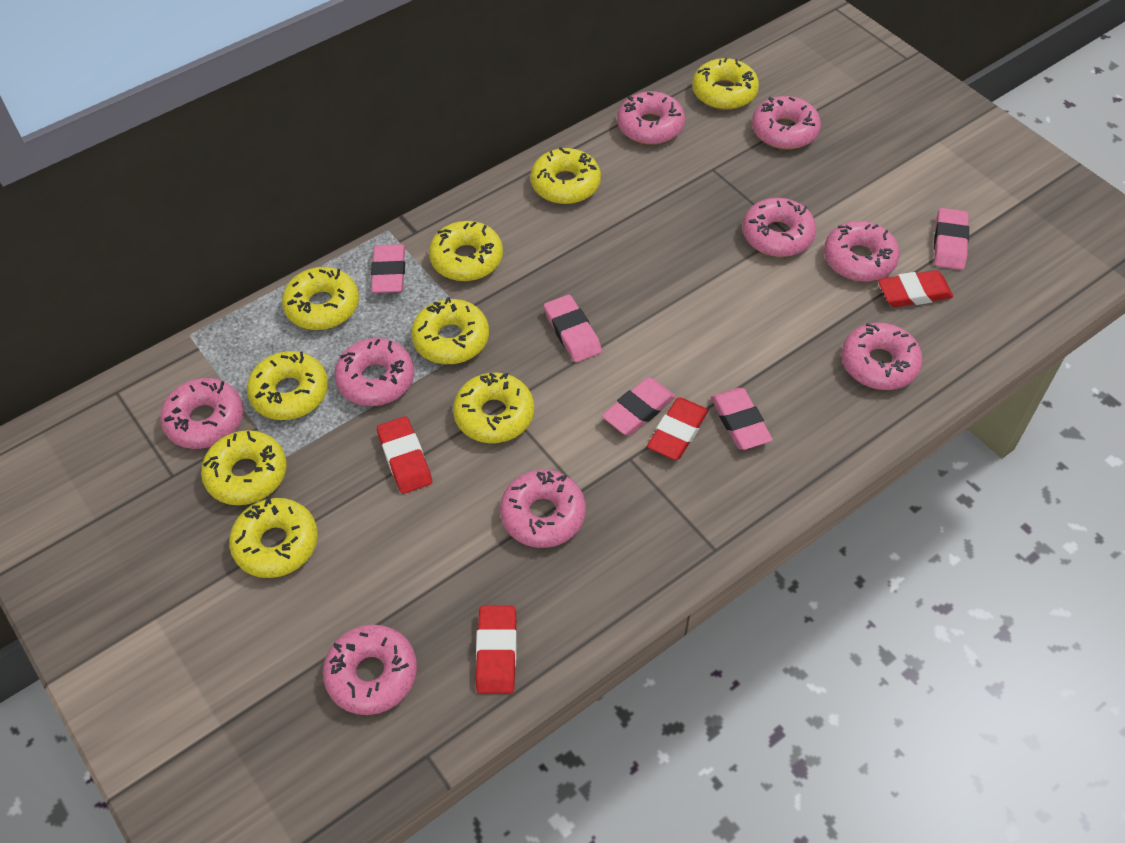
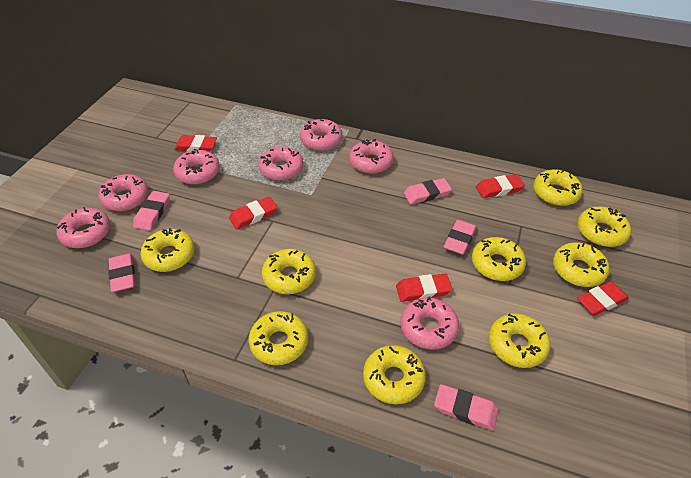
pink donut: 9 -> 7
red eraser: 4 -> 5

